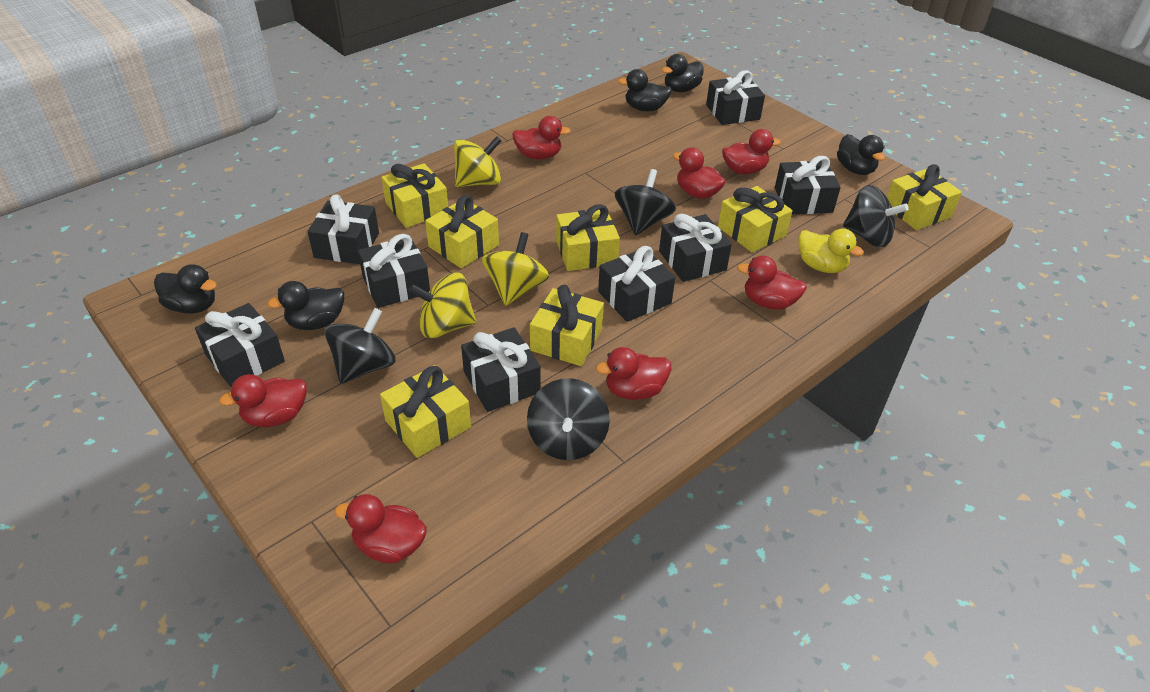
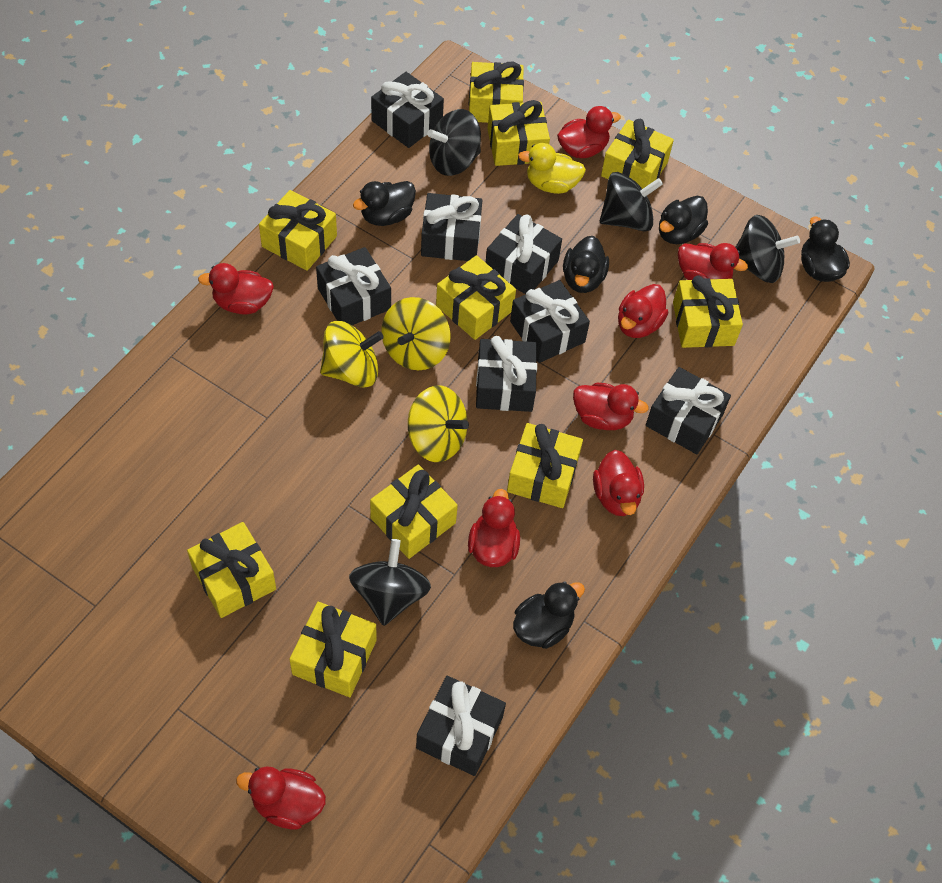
red duck: 7 -> 8
yellow gift: 7 -> 10

